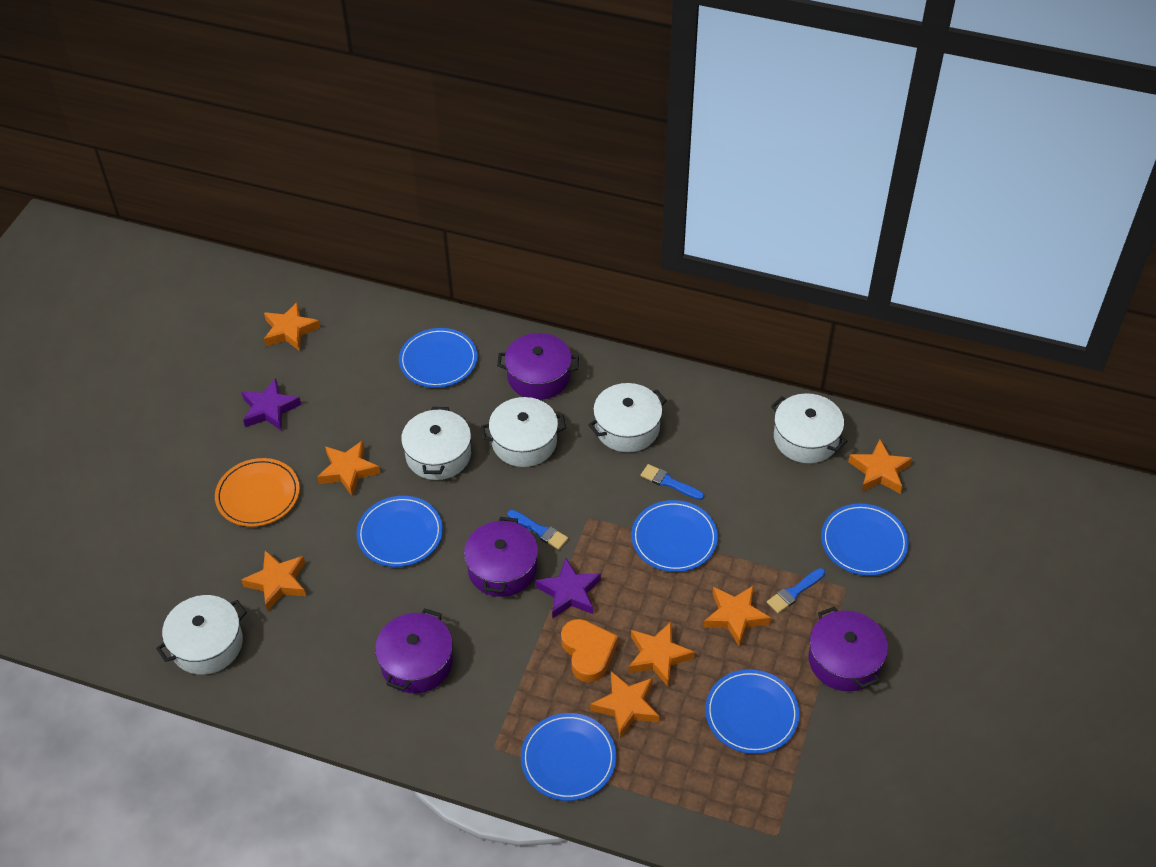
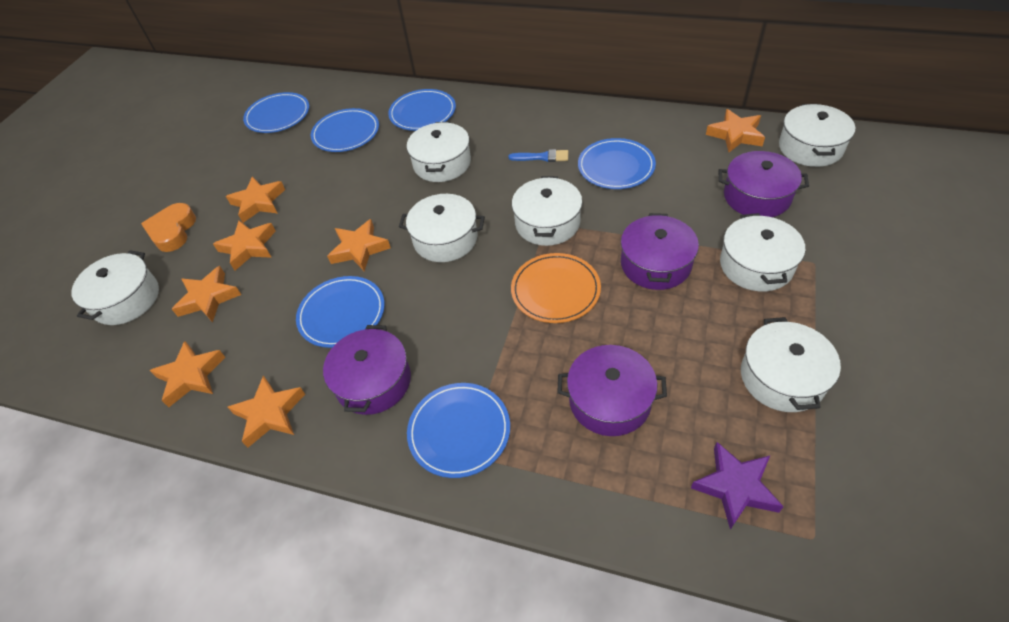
blue brush: 3 -> 1
purple star: 2 -> 1
white pot: 5 -> 7

